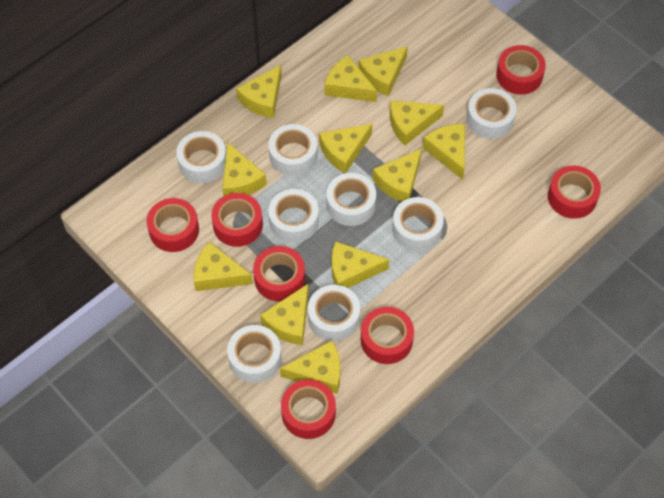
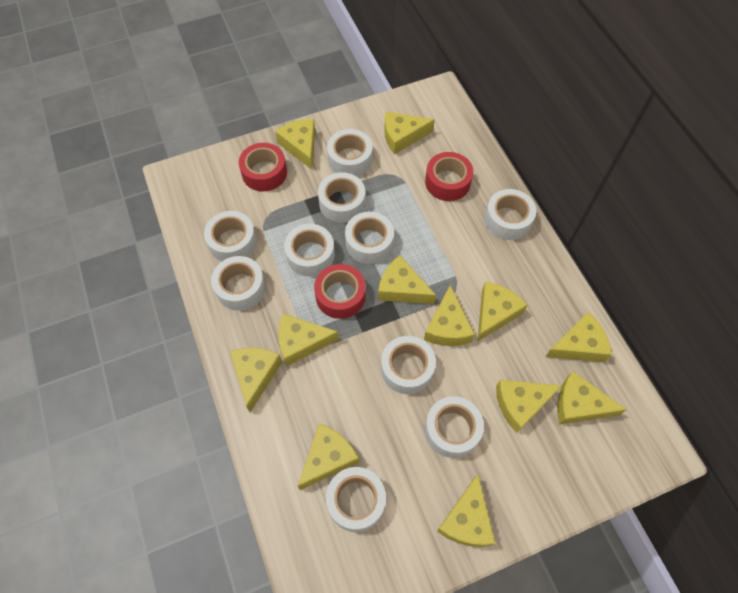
red tape: 7 -> 3
white tape: 8 -> 10

